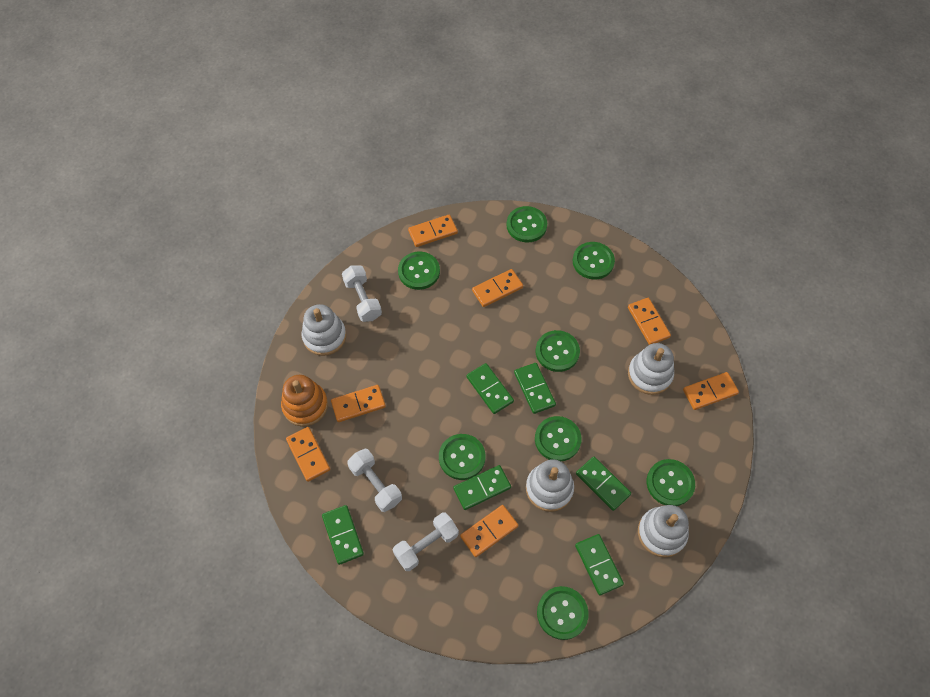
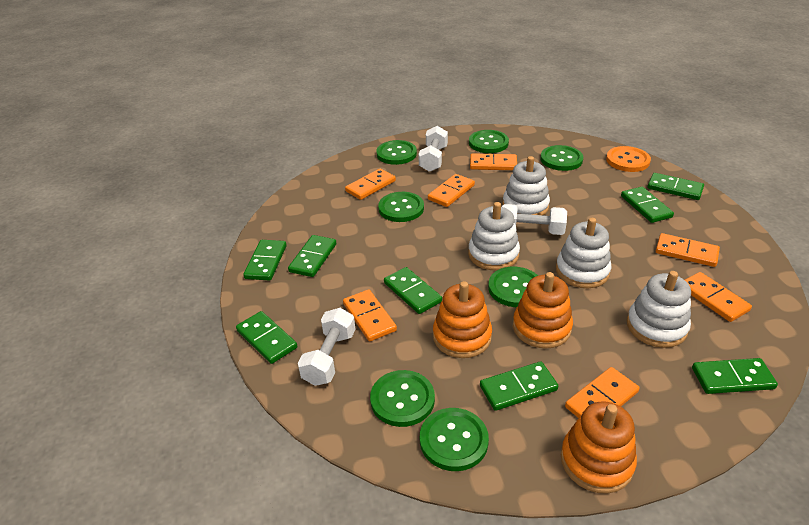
green button: 8 -> 7
green domino: 6 -> 8
orange button: 0 -> 1
orange stacking toy: 1 -> 3

